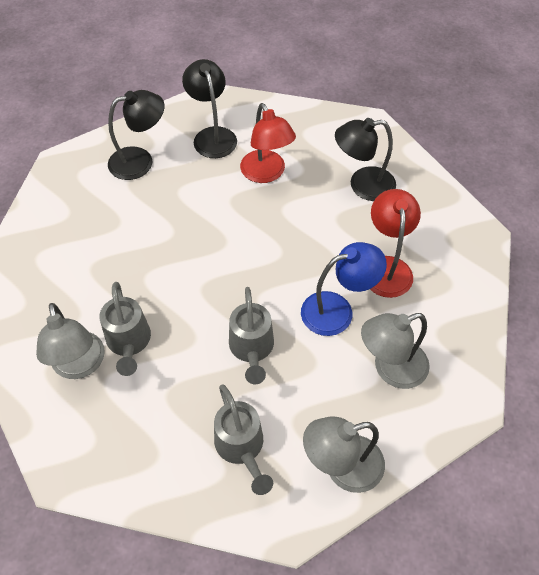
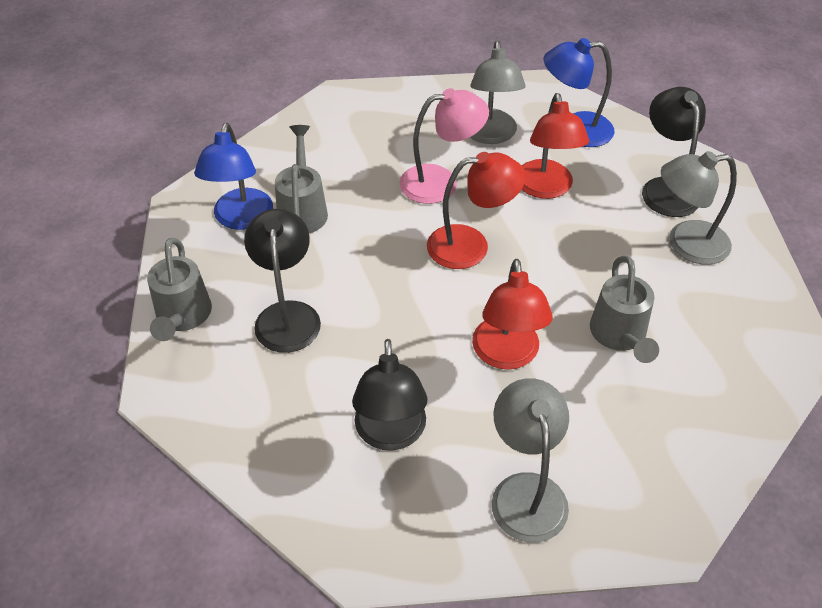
blue lamp: 1 -> 2
pink lamp: 0 -> 1
red lamp: 2 -> 3

